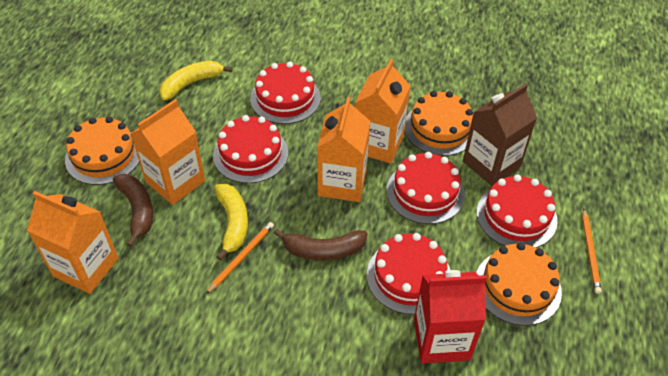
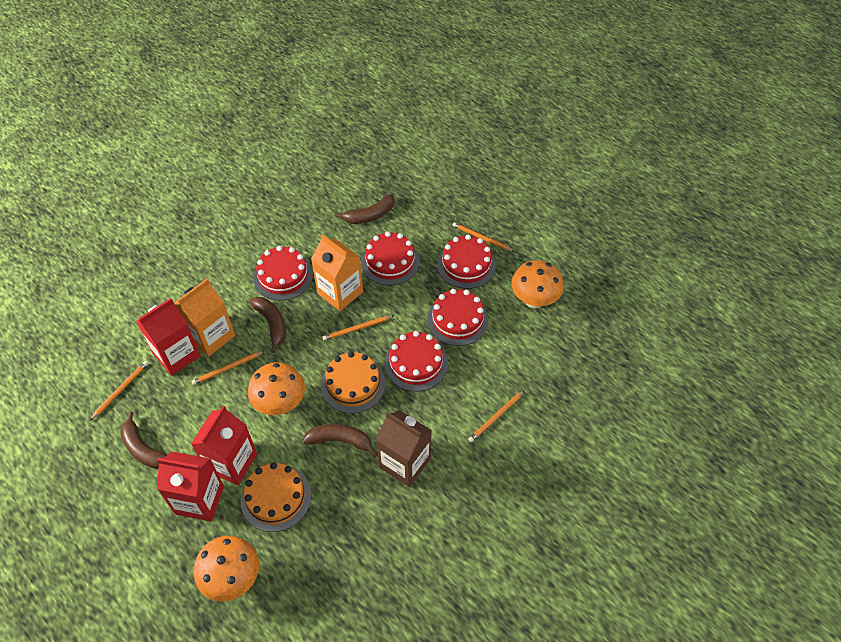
brown banana: 2 -> 4
orange cake: 3 -> 2
orange carton: 4 -> 2
orange mushroom: 0 -> 3
orange pencil: 2 -> 5
red carton: 1 -> 3
yellow banana: 2 -> 0

